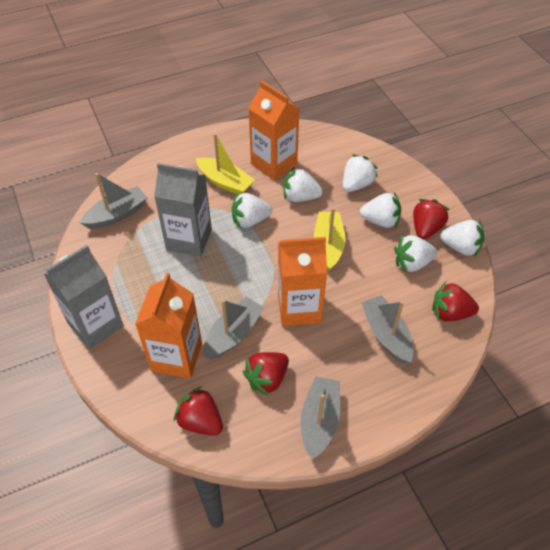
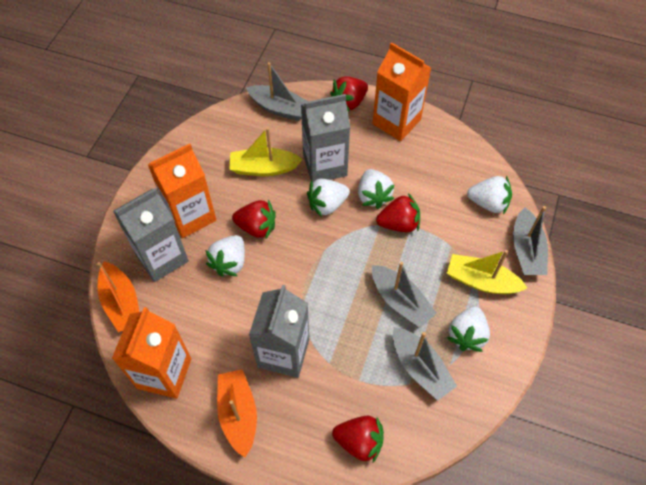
grey carton: 2 -> 3
orange boat: 0 -> 2
white strawberry: 6 -> 5

